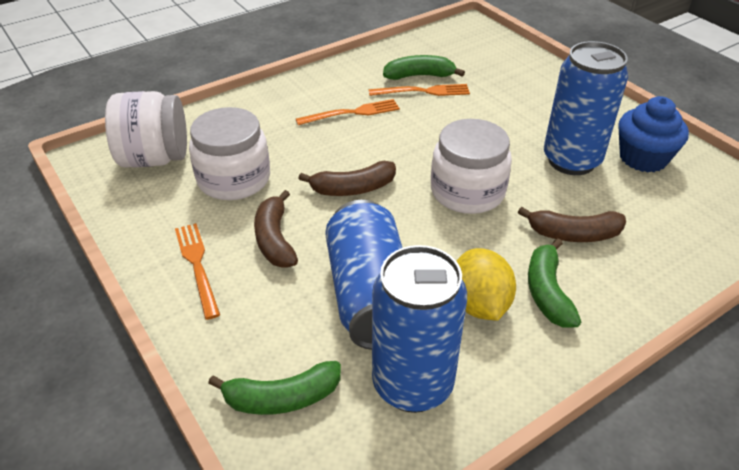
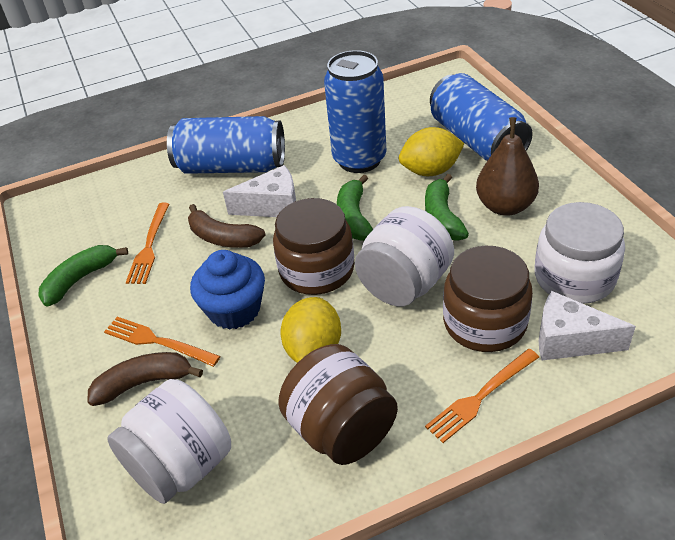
brown banana: 3 -> 2
brown jar: 0 -> 3
brown pear: 0 -> 1
white cheese: 0 -> 2
yellow lemon: 1 -> 2

